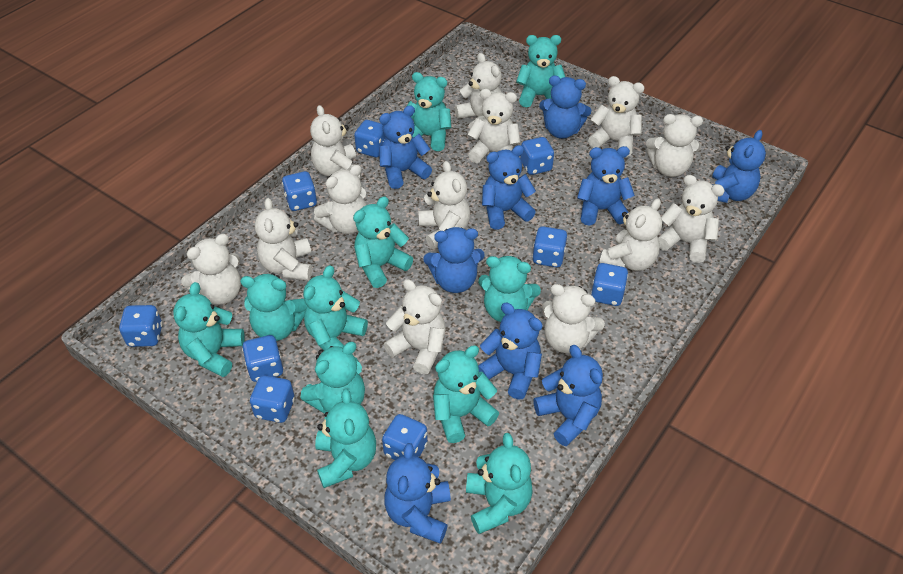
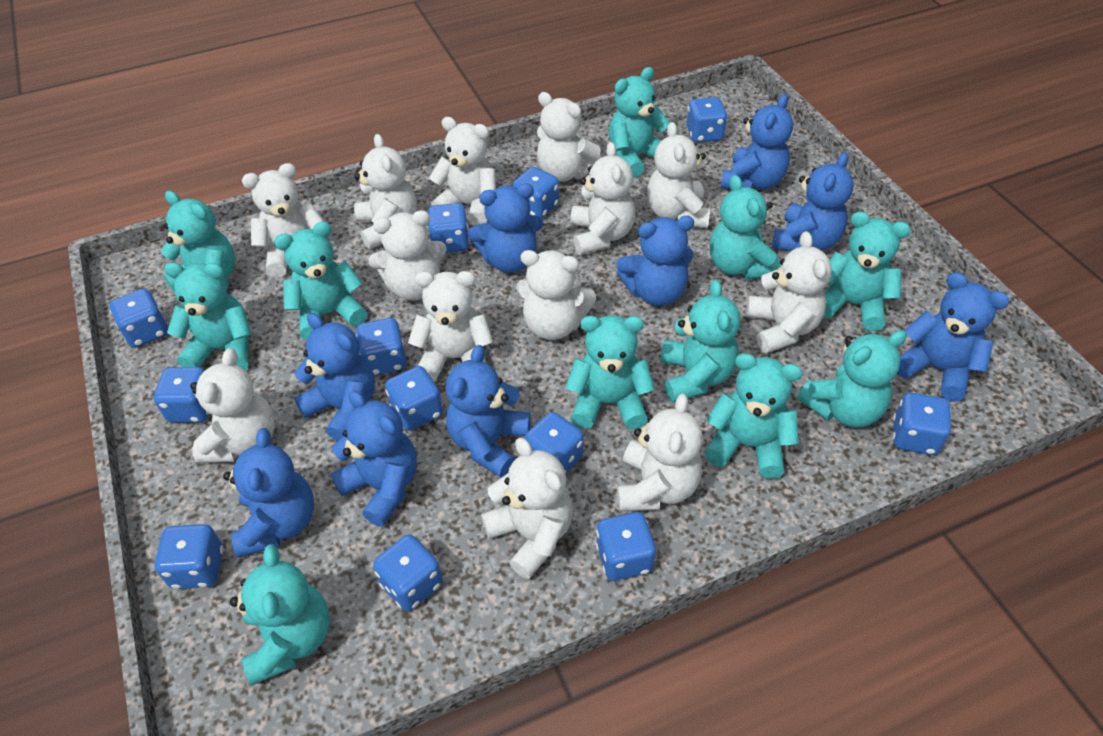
blue dice: 9 -> 12

